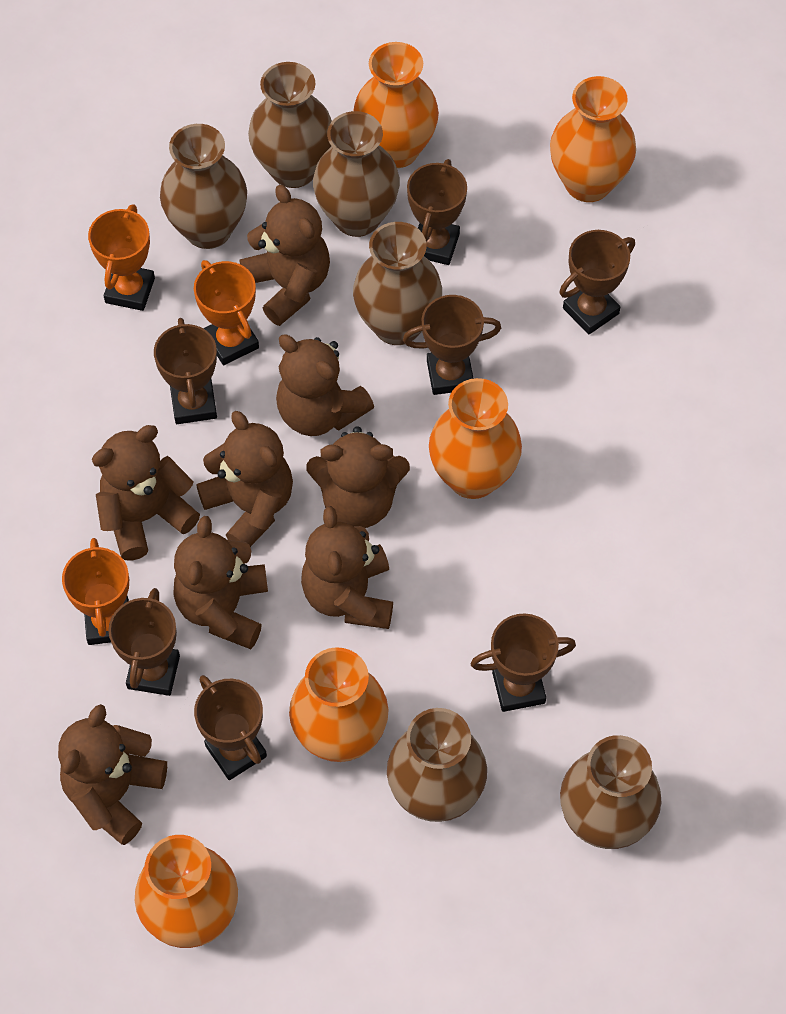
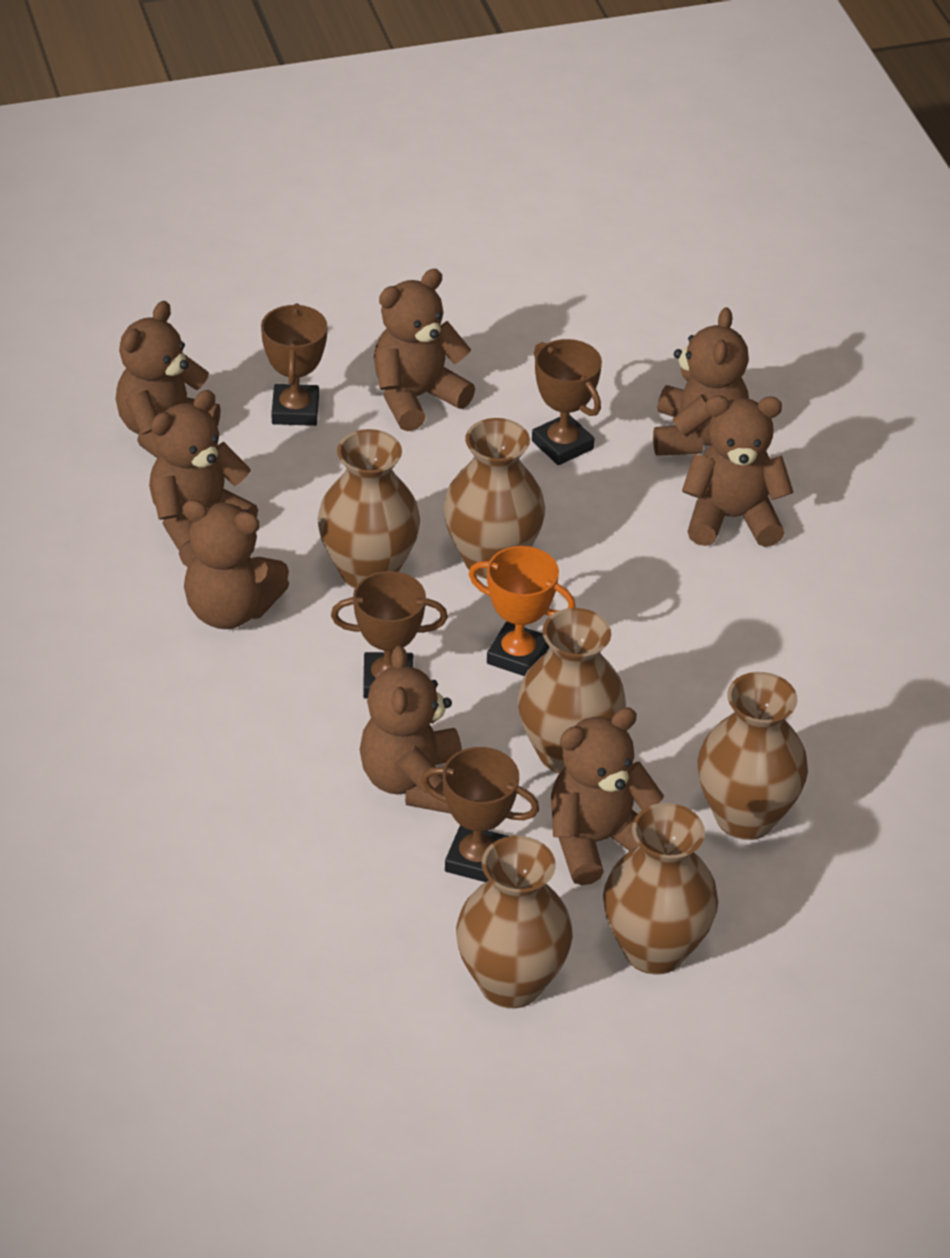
brown trophy: 7 -> 4
orange trophy: 3 -> 1
orange vase: 5 -> 0

